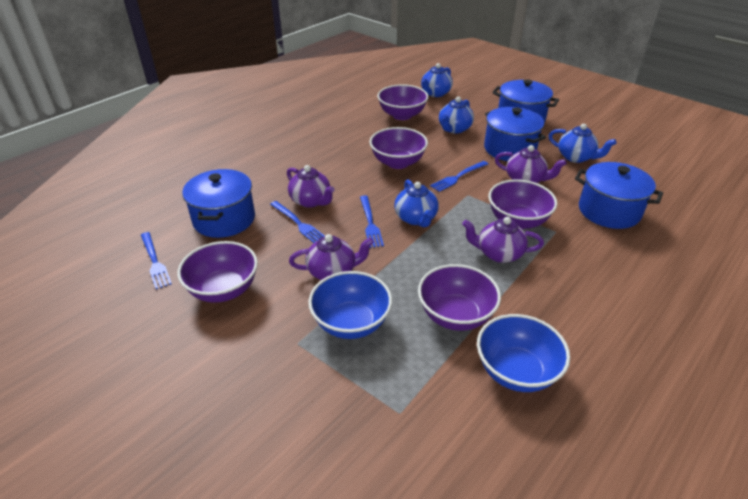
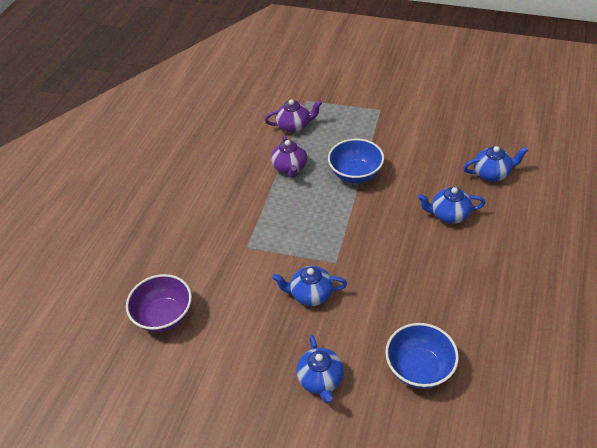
blue fork: 4 -> 0
blue pot: 4 -> 0
purple bowl: 5 -> 1
purple teapot: 4 -> 2

